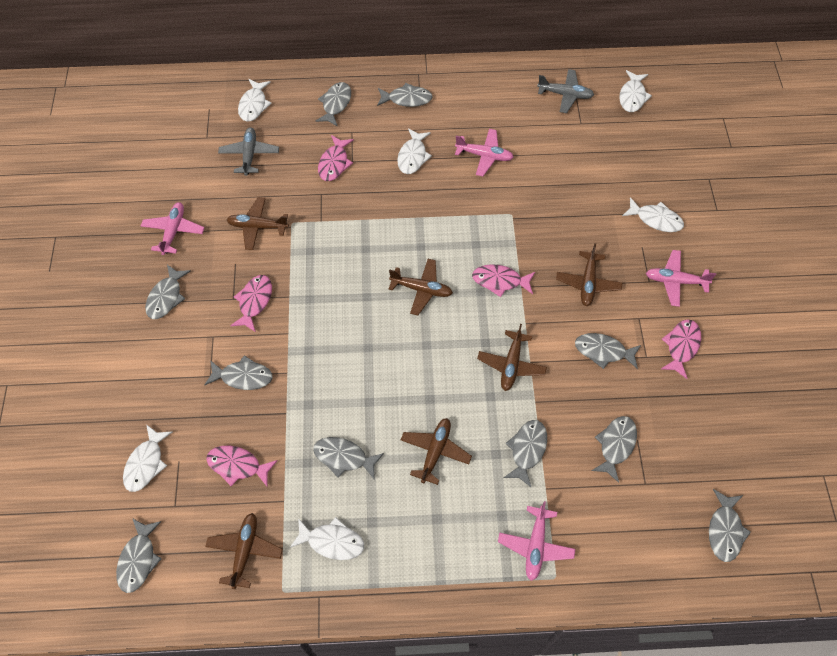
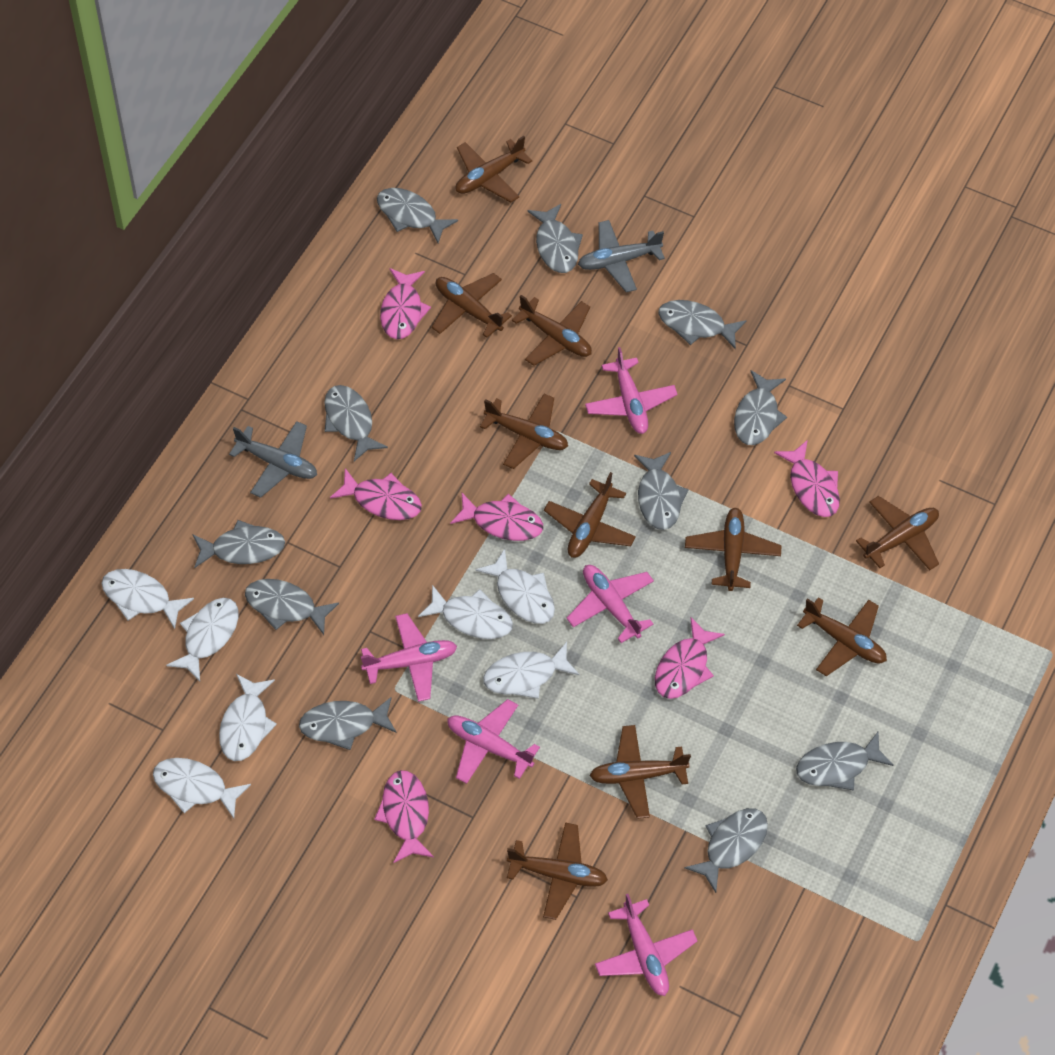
brown plane: 6 -> 10
grey fish: 10 -> 11
pink fish: 5 -> 6
pink plane: 4 -> 5
white fish: 6 -> 7

